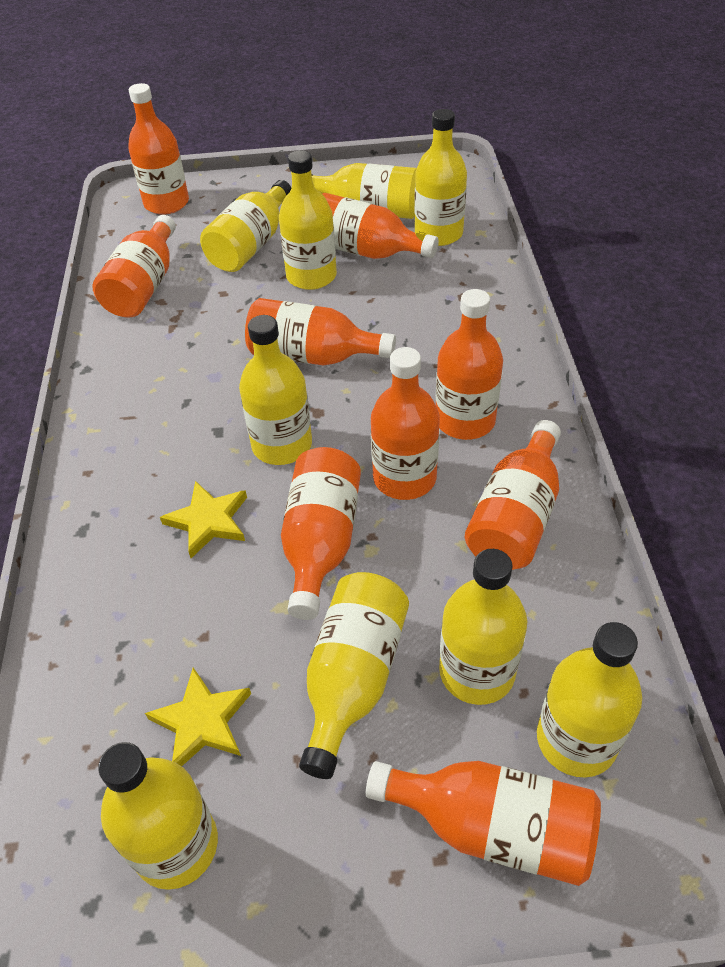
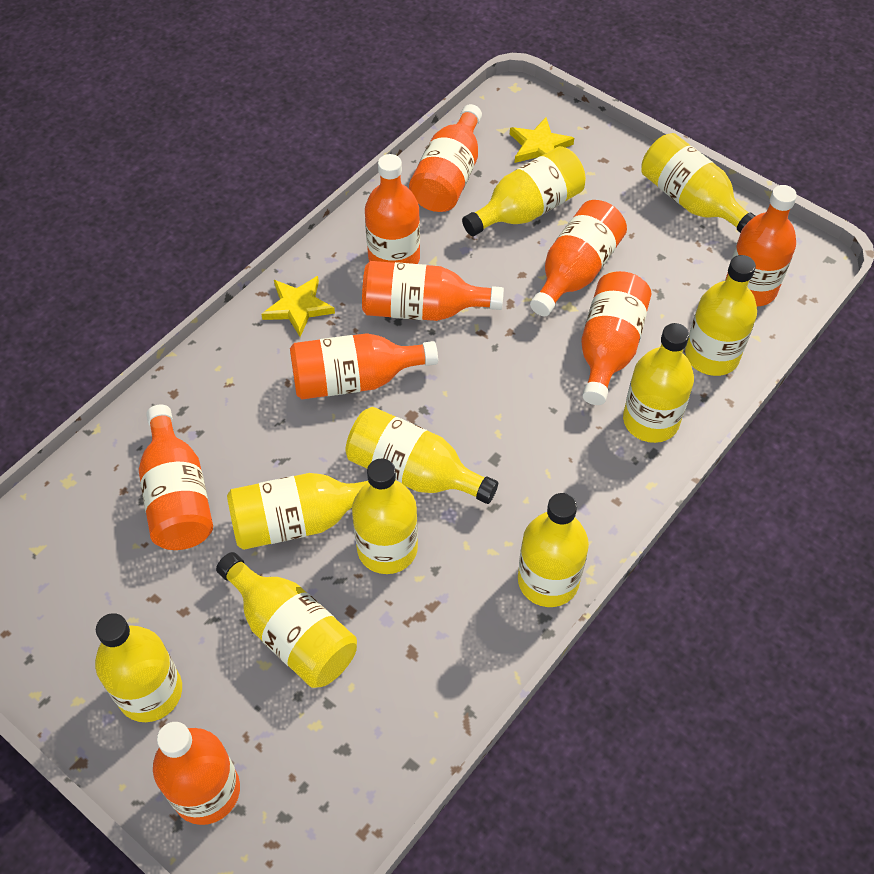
yellow bottle: 9 -> 10

